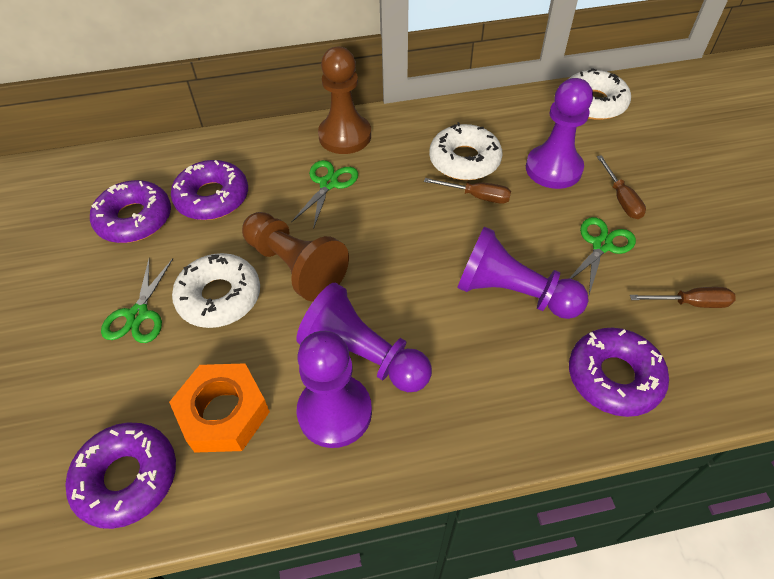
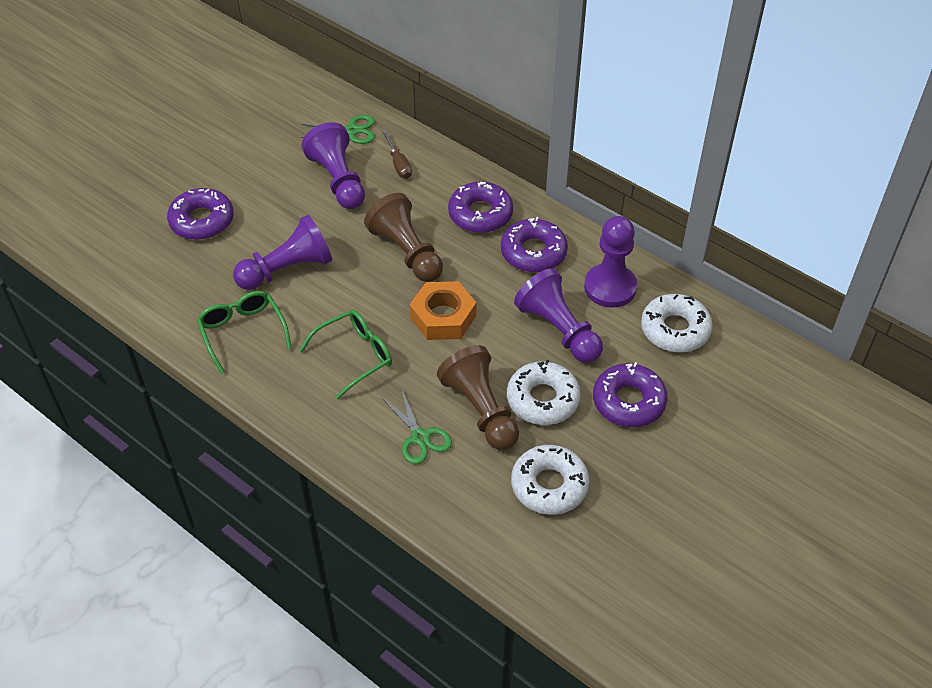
brown screwdriver: 3 -> 1
green glasses: 0 -> 2
green scissors: 3 -> 2

